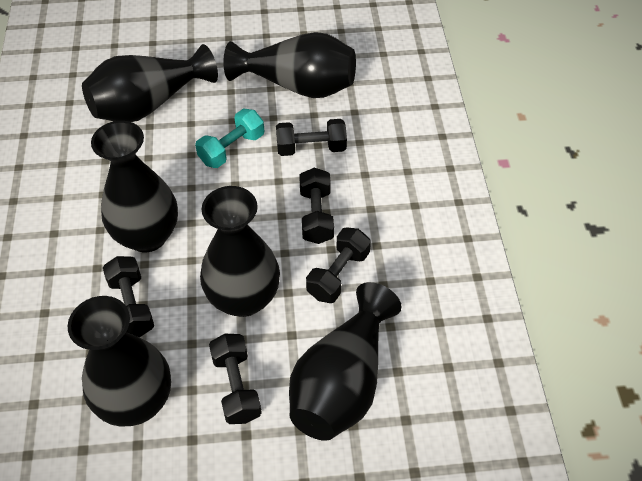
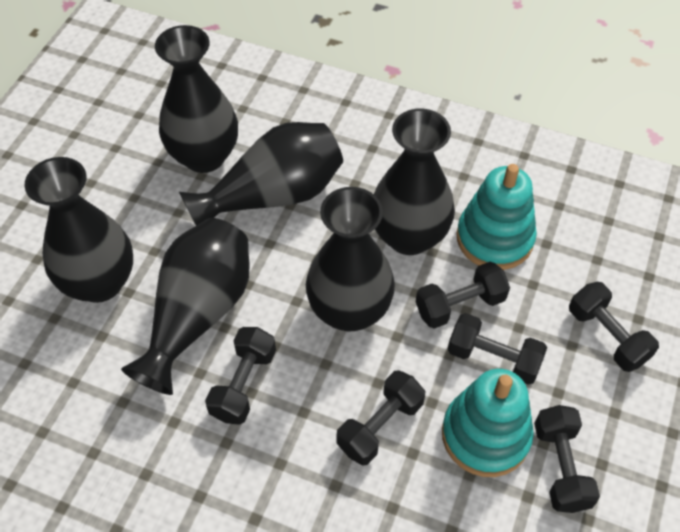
black dumbbell: 5 -> 6
turquoise dumbbell: 1 -> 0
turquoise stacking toy: 0 -> 2

